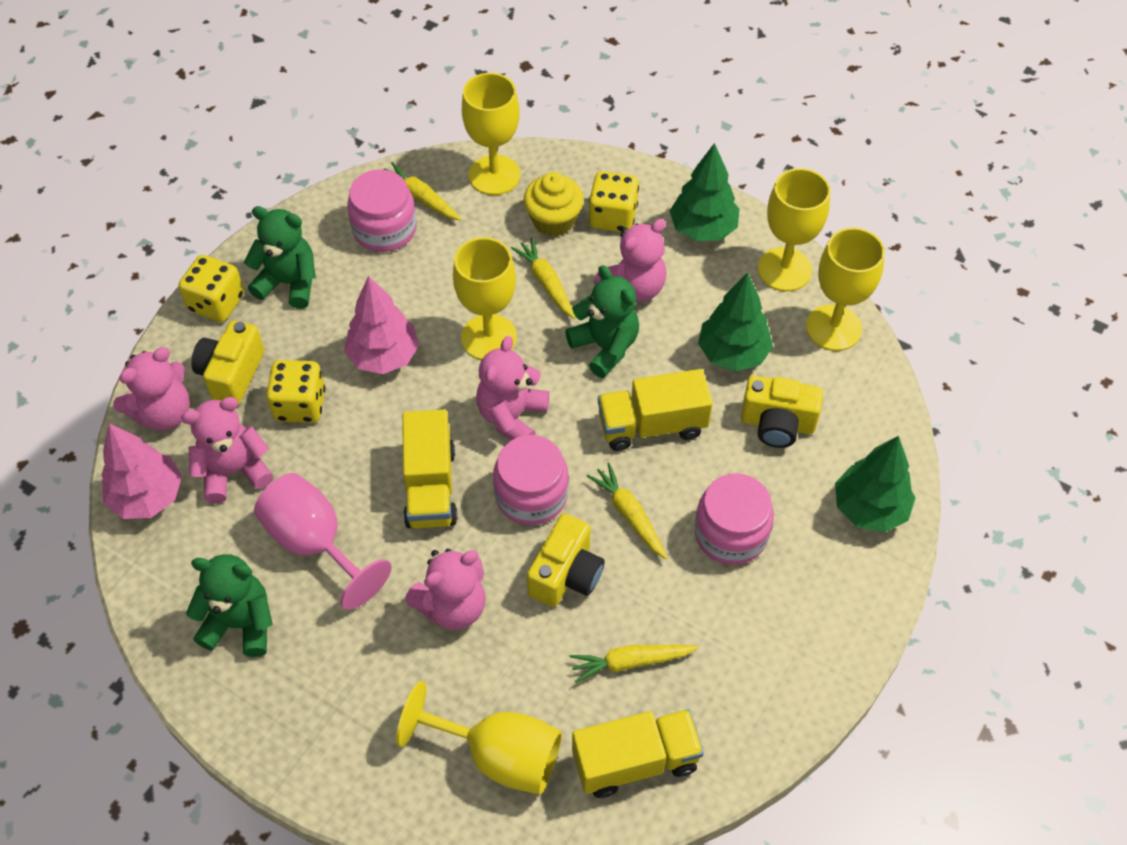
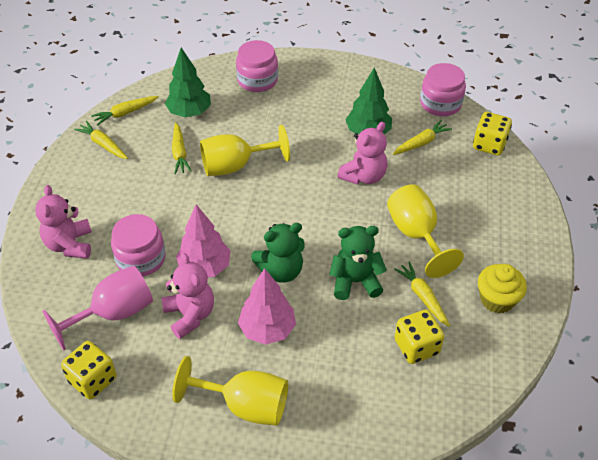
green teddy bear: 3 -> 2
green tree: 3 -> 2
pink teddy bear: 5 -> 3
yellow camera: 3 -> 0
yellow carrot: 4 -> 5
yellow goblet: 5 -> 3
yellow truck: 3 -> 0

